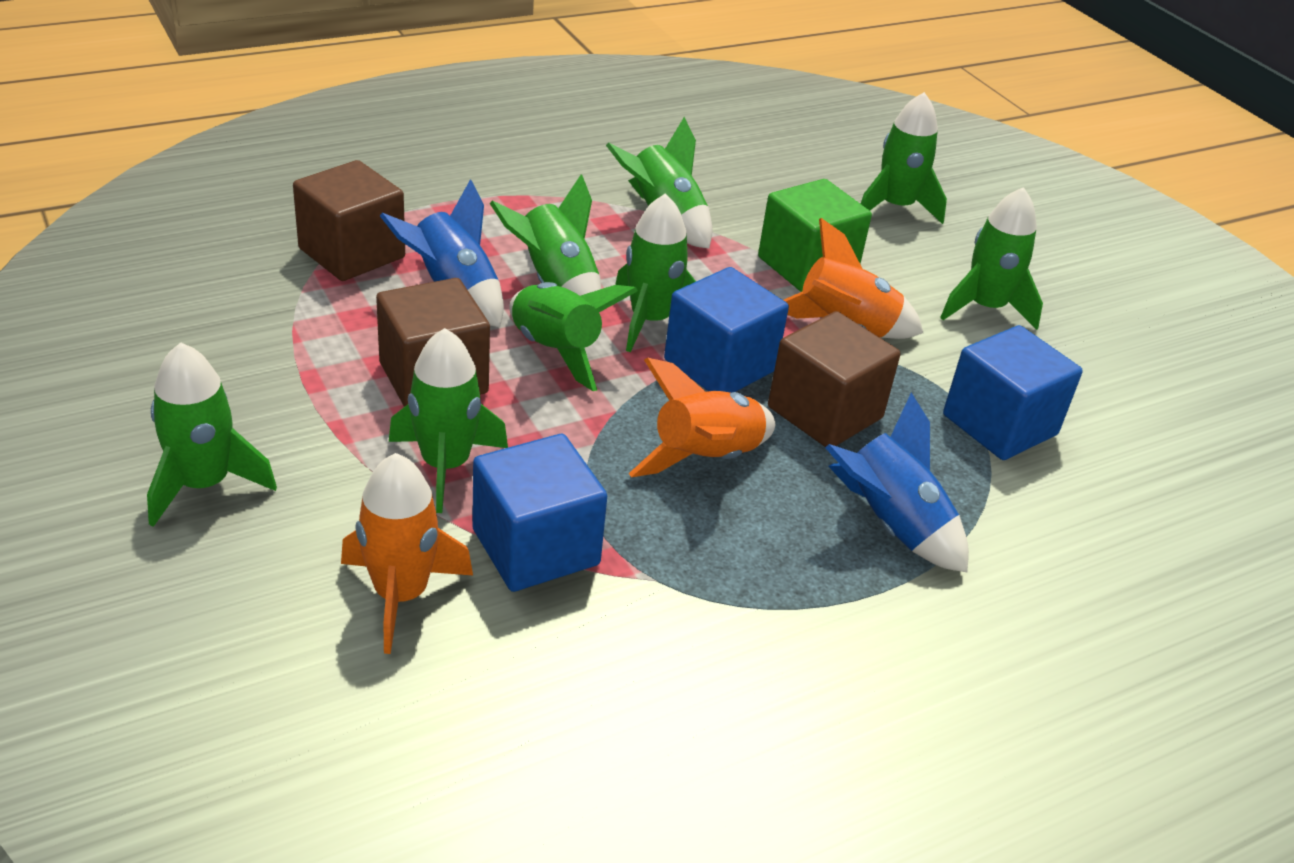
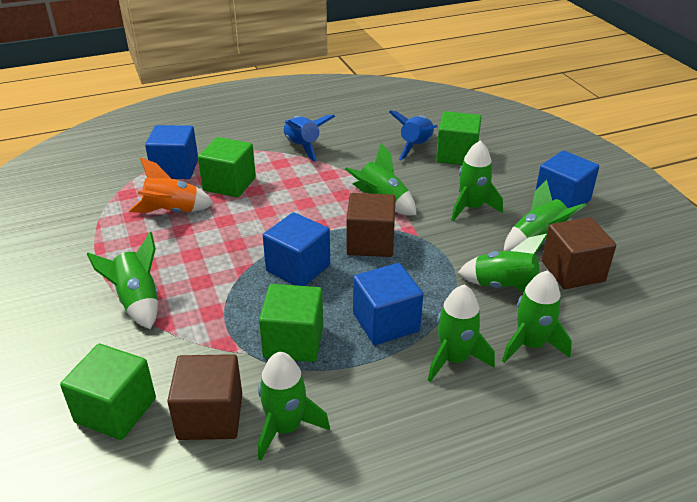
blue cube: 3 -> 4
green cube: 1 -> 4
orange rocket: 3 -> 1

